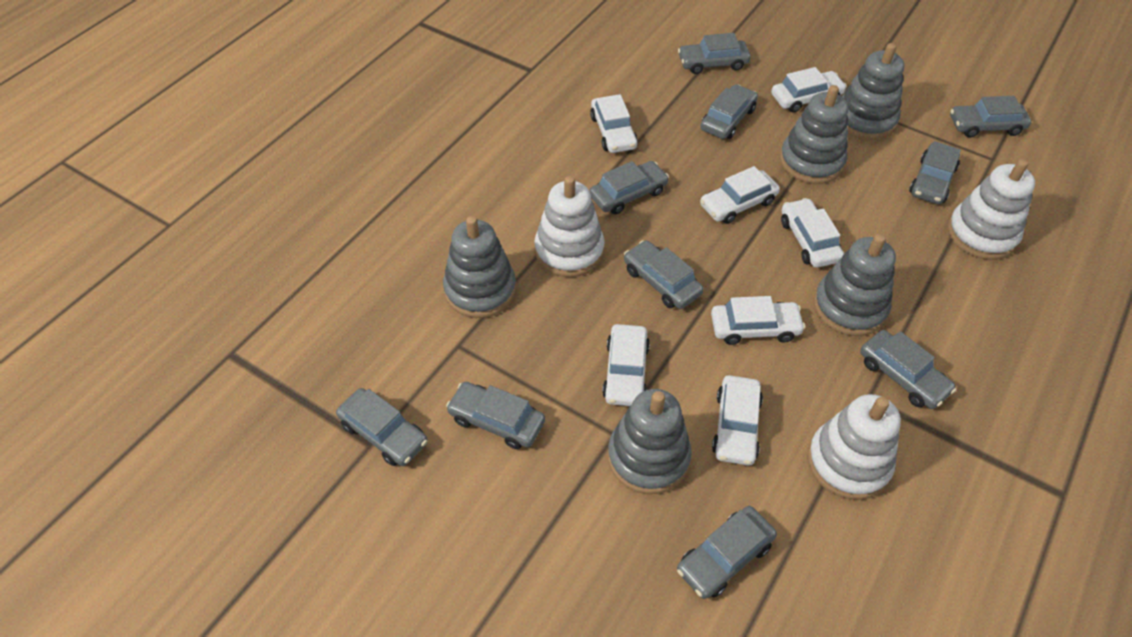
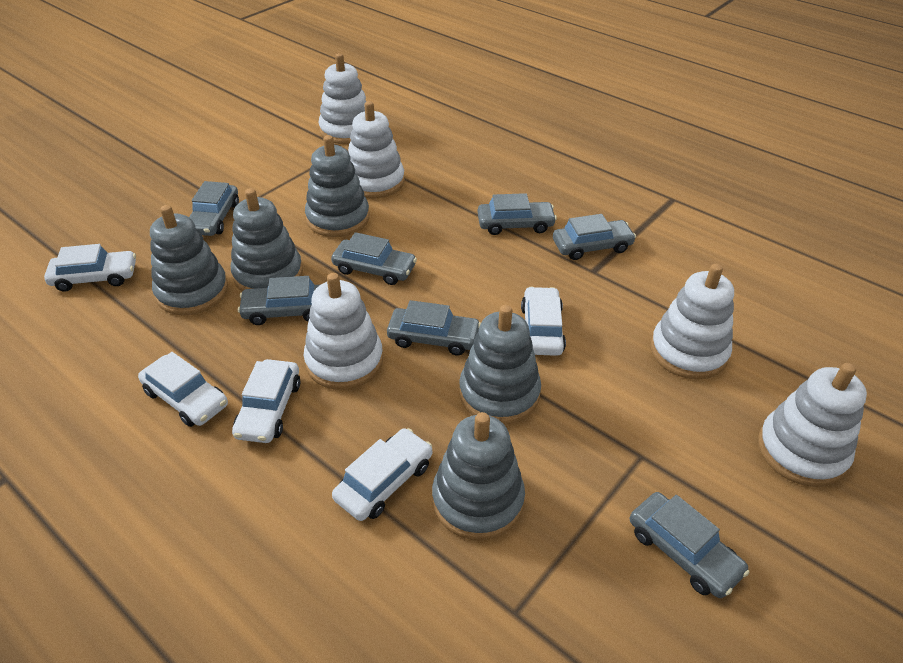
grey car: 10 -> 7
white car: 7 -> 5
white stacking toy: 3 -> 5

